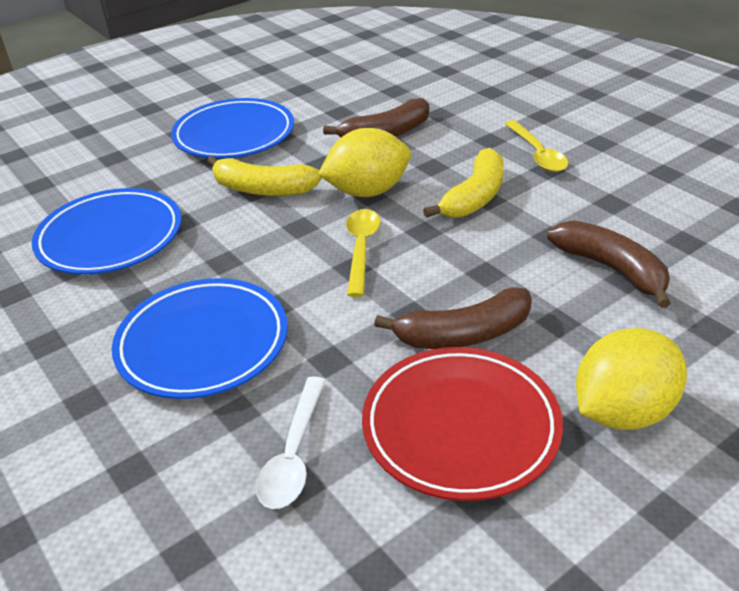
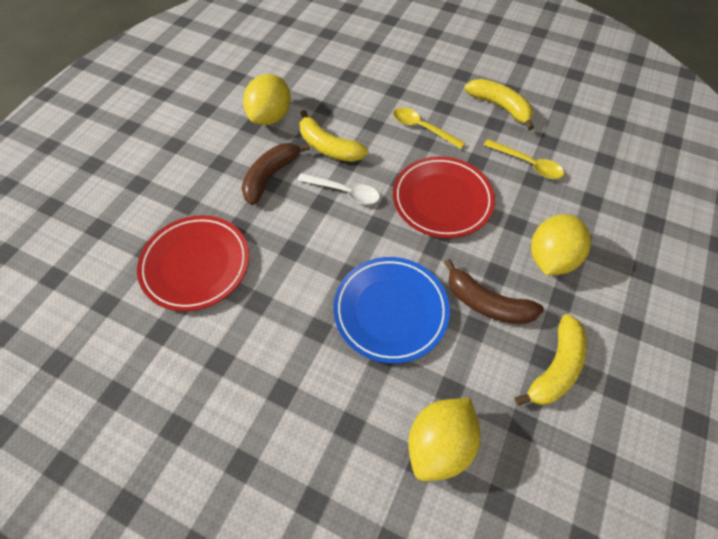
blue plate: 3 -> 1
brown banana: 3 -> 2
red plate: 1 -> 2
yellow banana: 2 -> 3
yellow lemon: 2 -> 3

